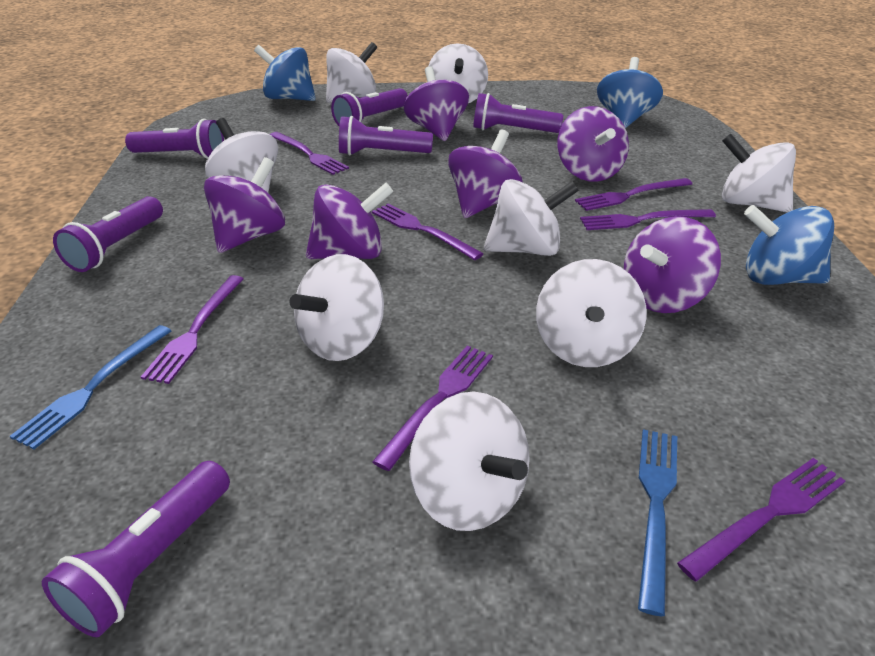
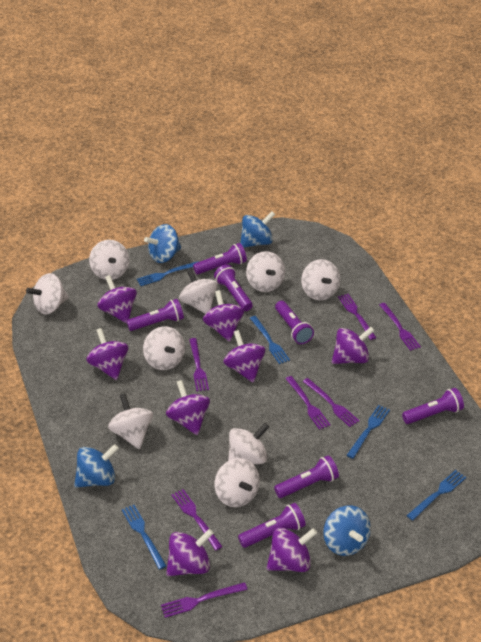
blue fork: 2 -> 5
blue spinning top: 3 -> 4
purple flashlight: 6 -> 7
purple spinning top: 6 -> 8
white spinning top: 8 -> 9

